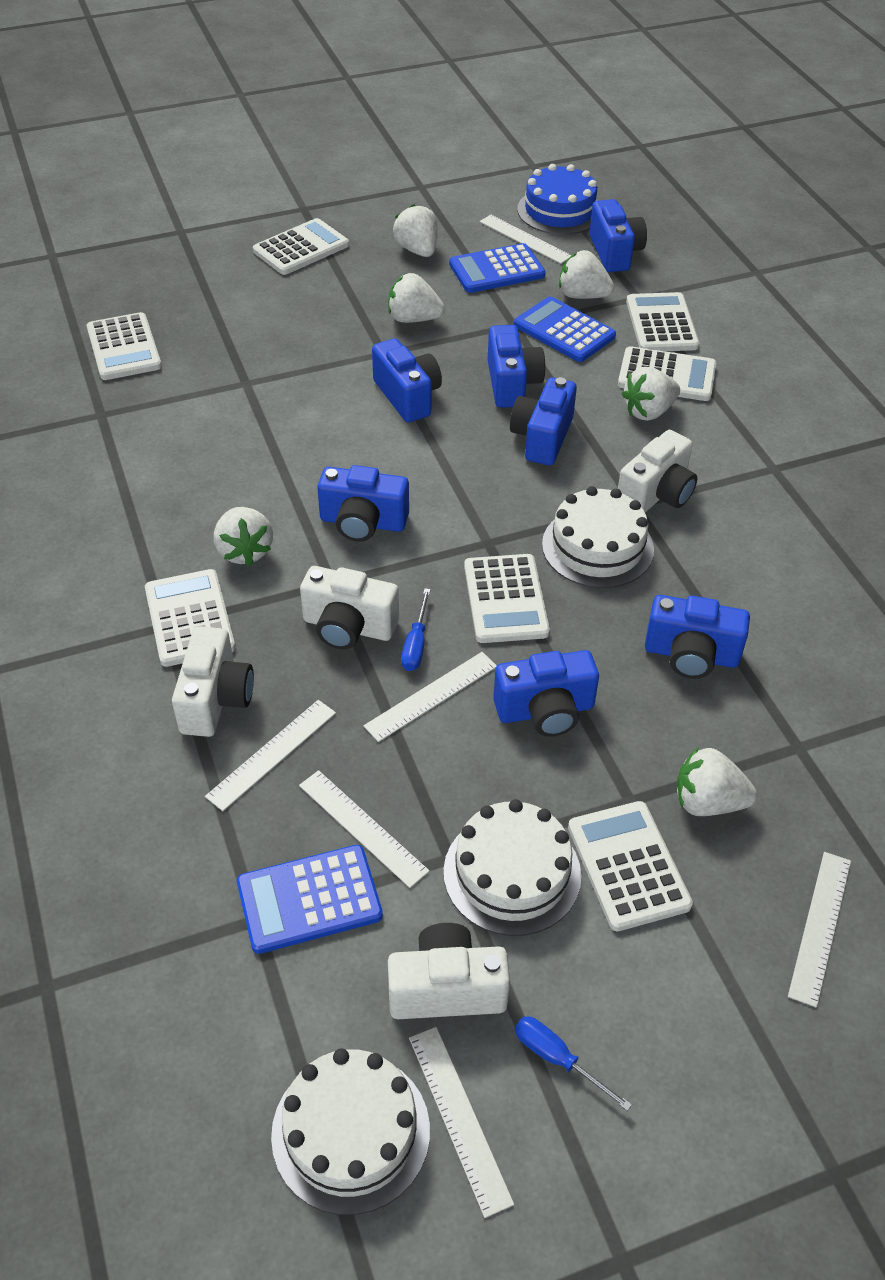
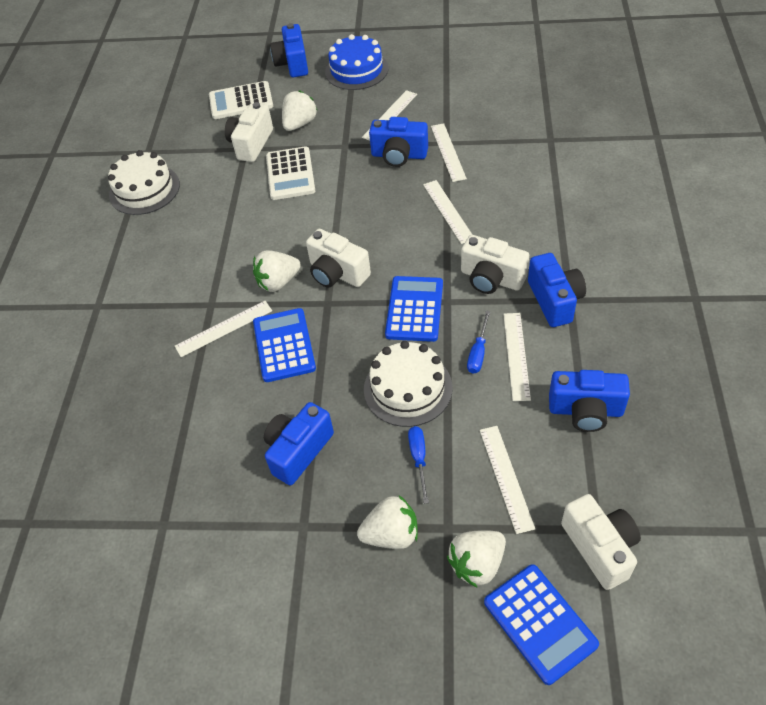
blue camera: 7 -> 5
white cake: 3 -> 2
white calculator: 7 -> 2
white strawberry: 6 -> 4

